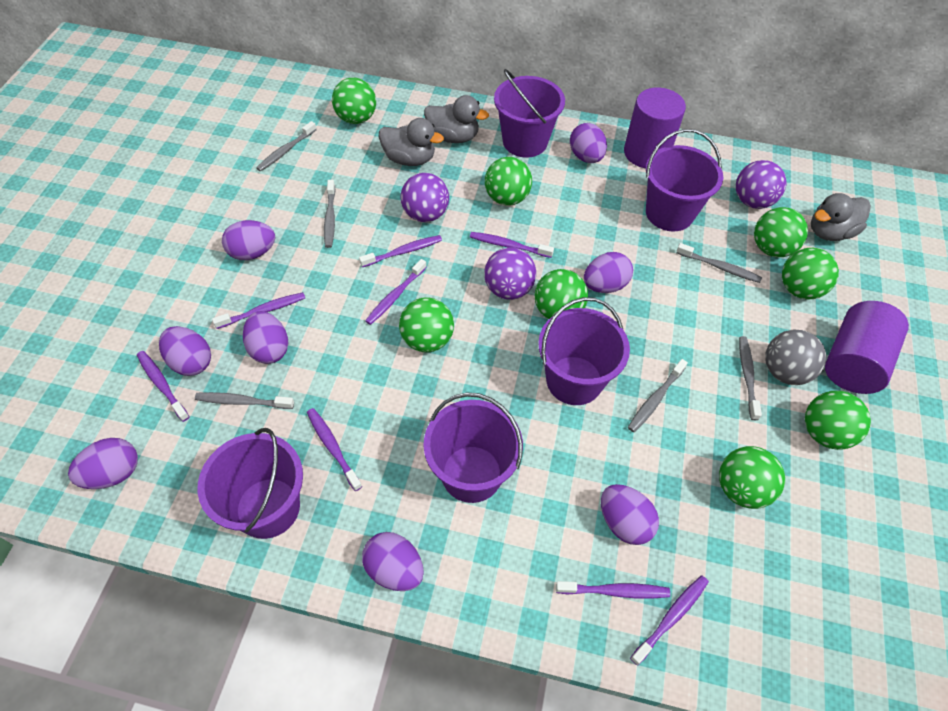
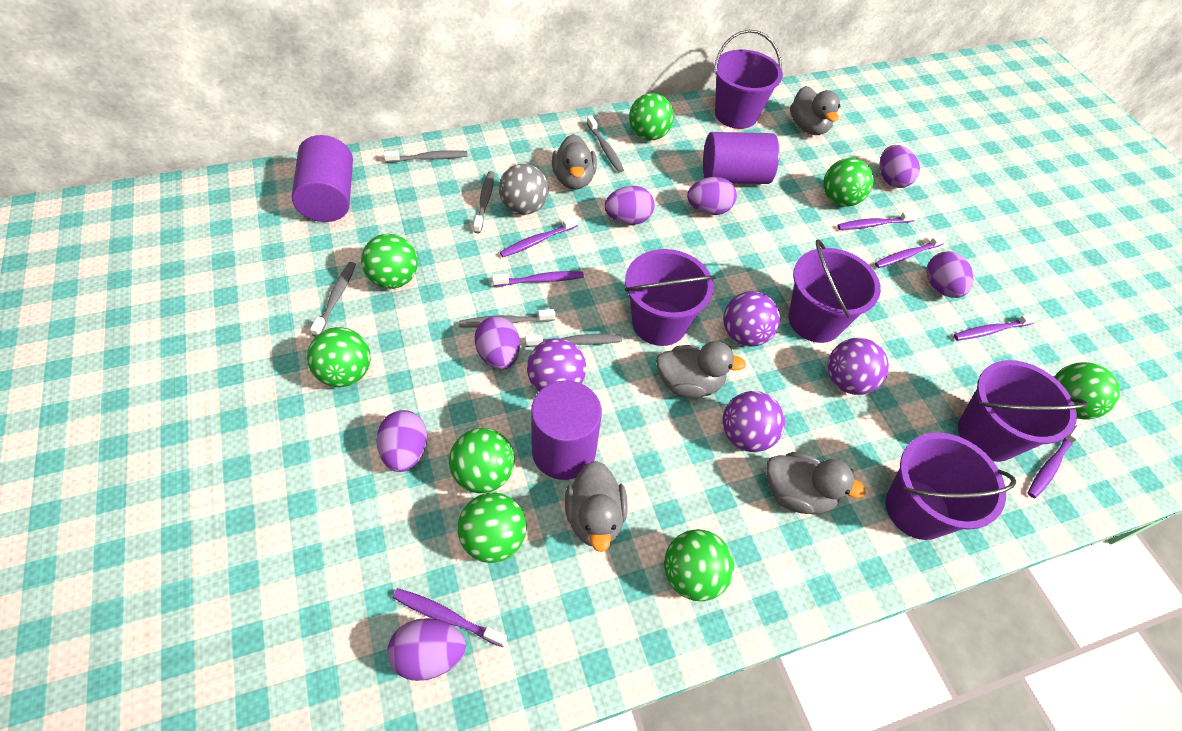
grey duck: 3 -> 5
purple ball: 3 -> 4
purple cylinder: 2 -> 3
purple egg: 8 -> 7
purple toothbrush: 8 -> 7

